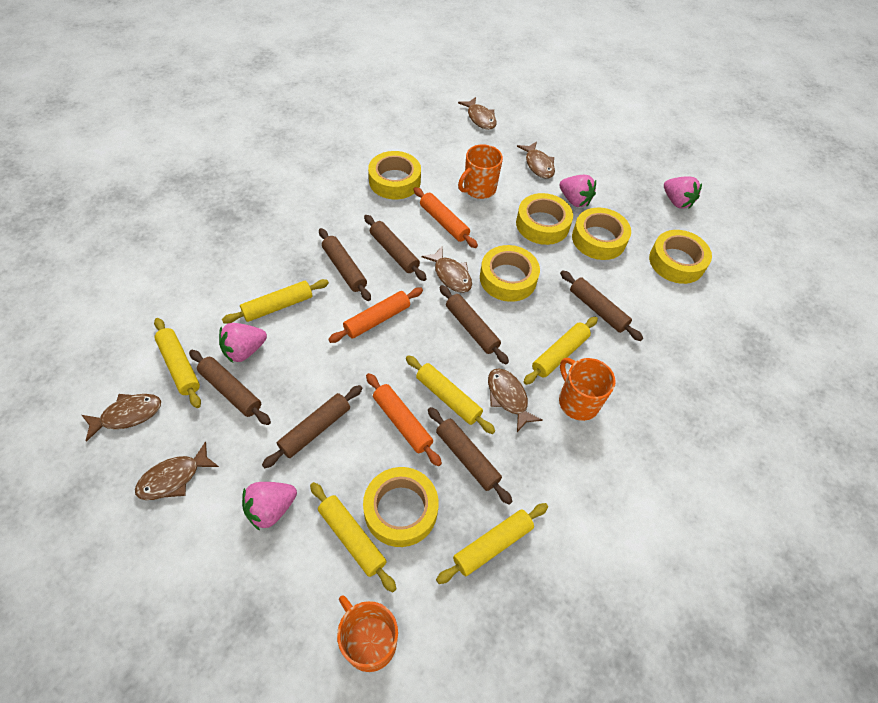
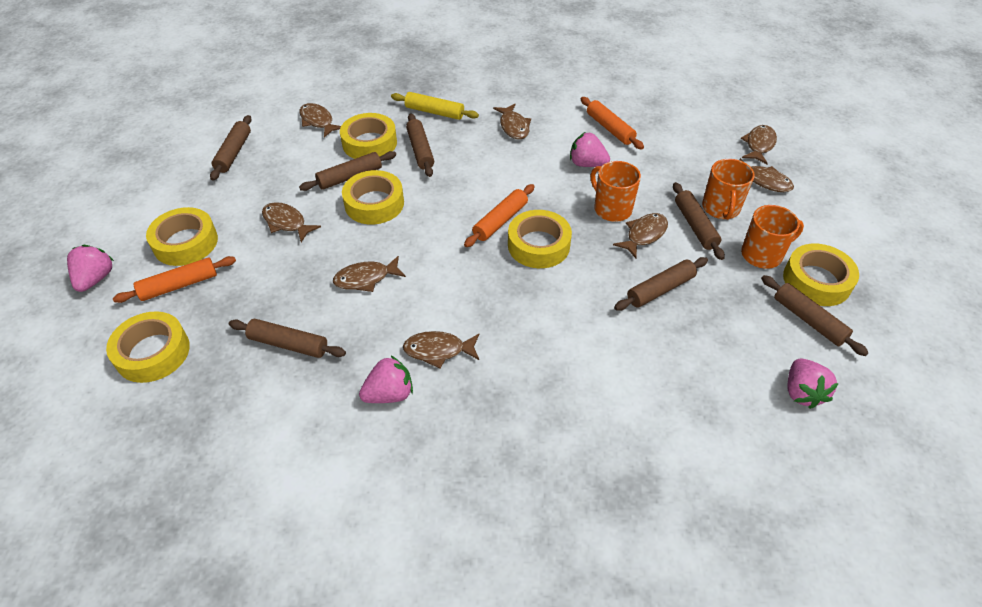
brown fish: 6 -> 8
yellow rolling pin: 6 -> 1

